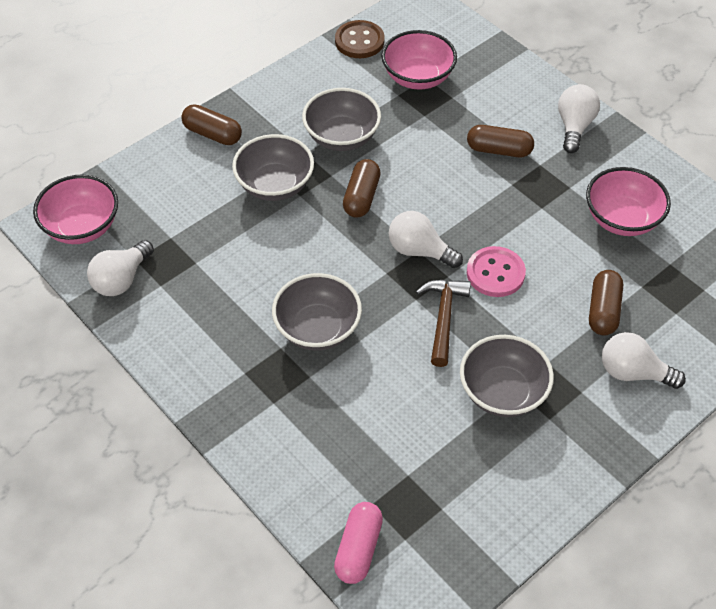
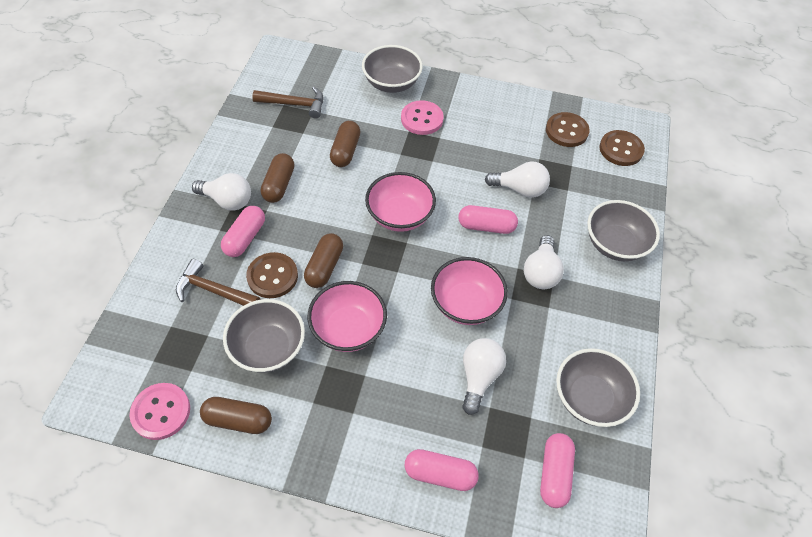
brown button: 1 -> 3
brown hammer: 1 -> 2
pink button: 1 -> 2
pink capsule: 1 -> 4

